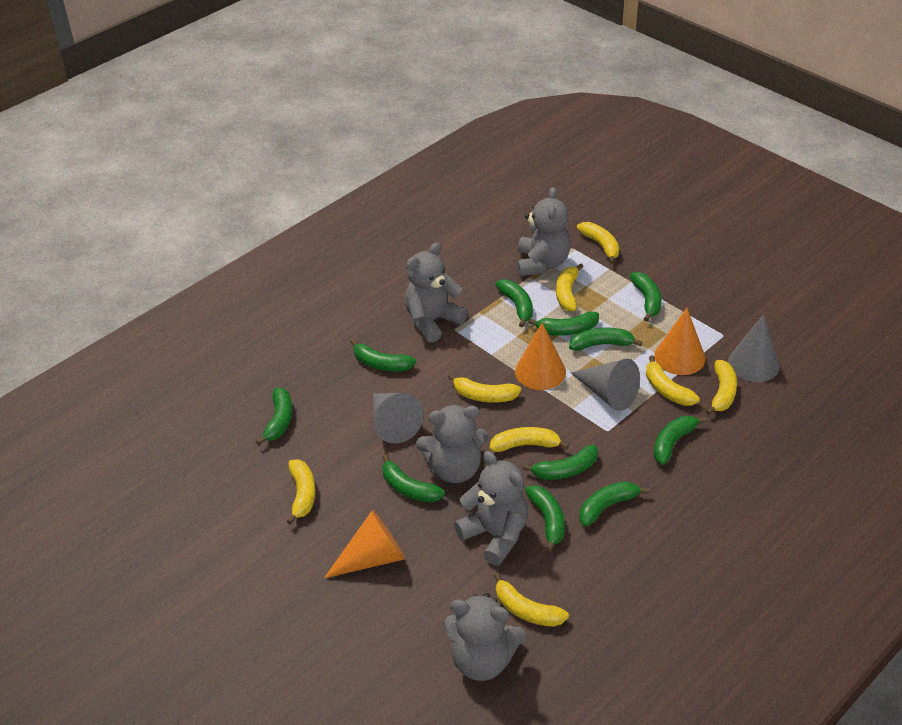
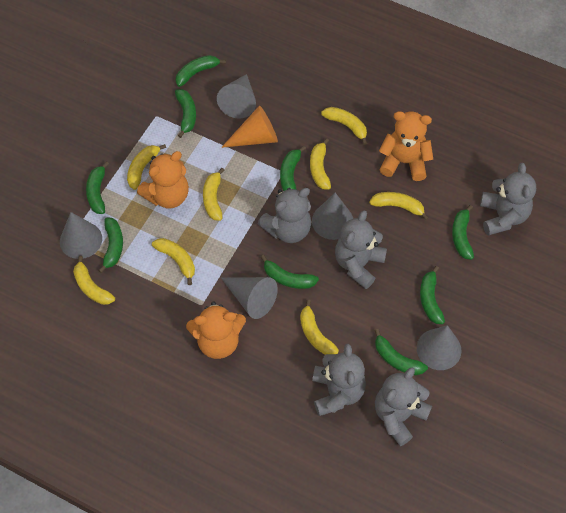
green banana: 11 -> 9
grey cone: 3 -> 5
orange cone: 3 -> 1
orange teddy bear: 0 -> 3

